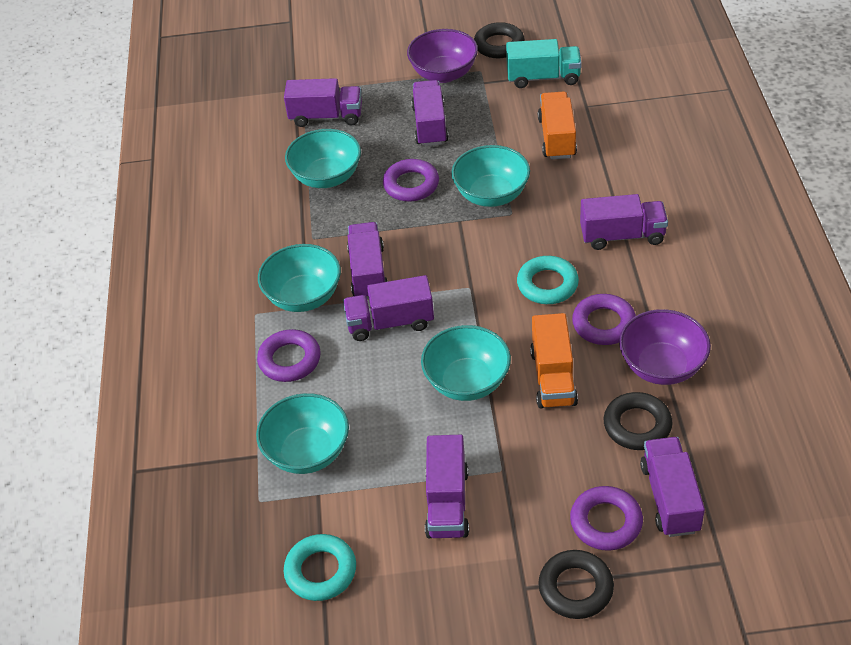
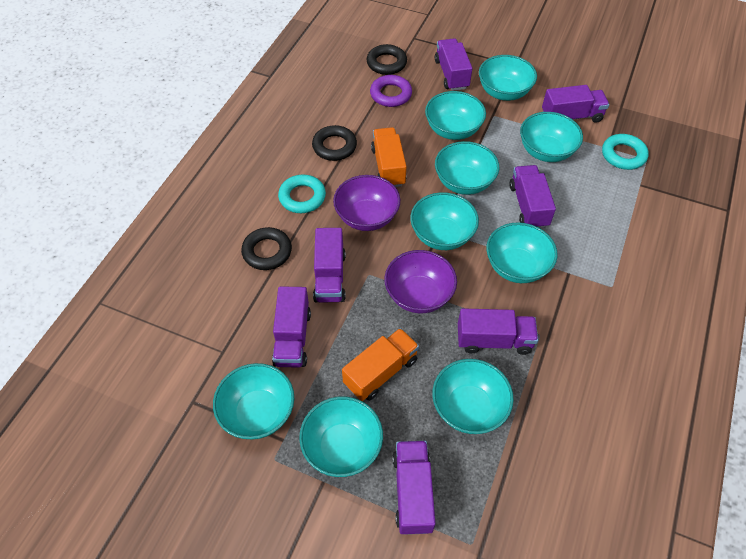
purple ring: 4 -> 1
turquoise bowl: 5 -> 9
turquoise truck: 1 -> 0

